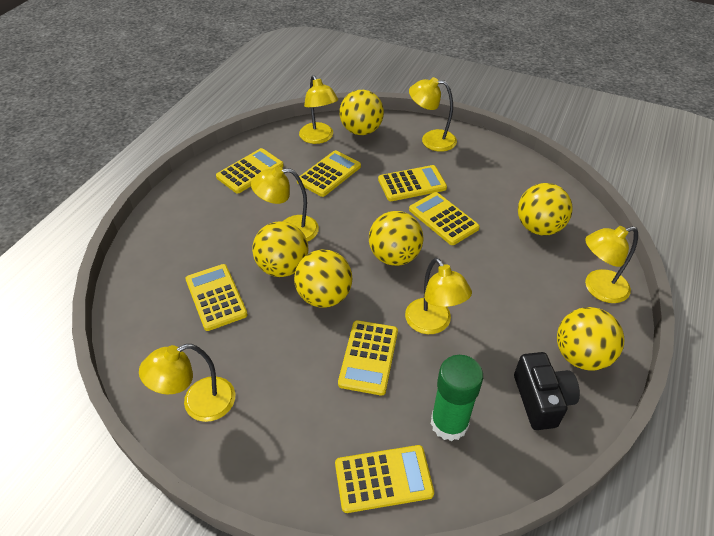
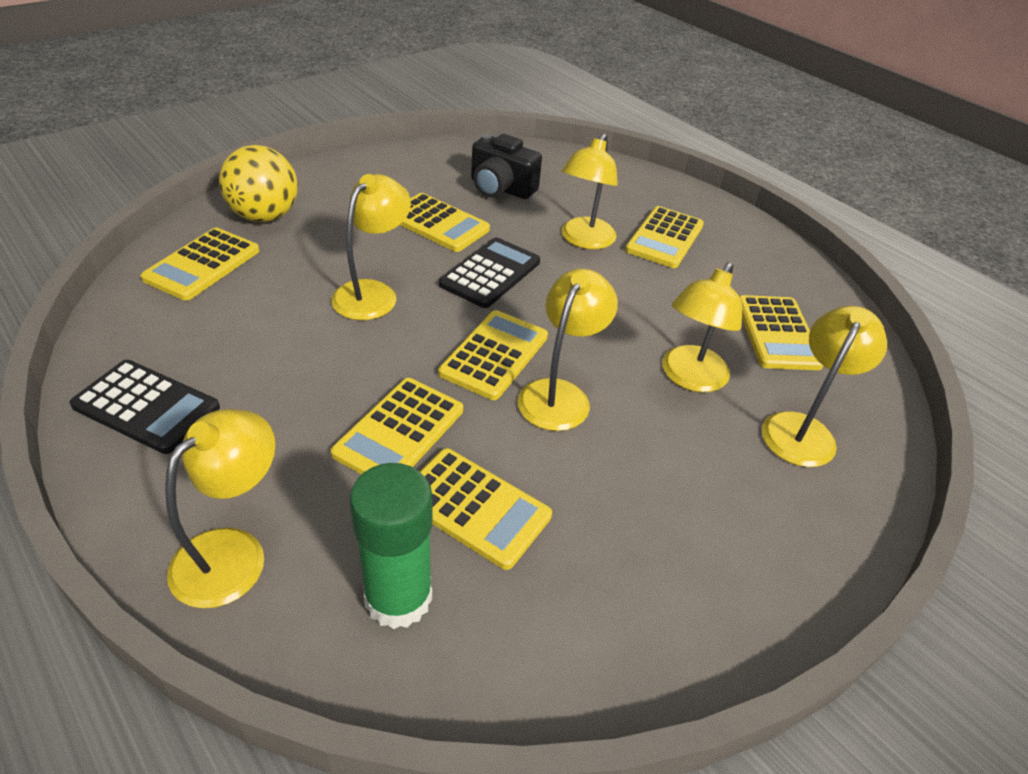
black calculator: 0 -> 2
yellow ball: 6 -> 1

